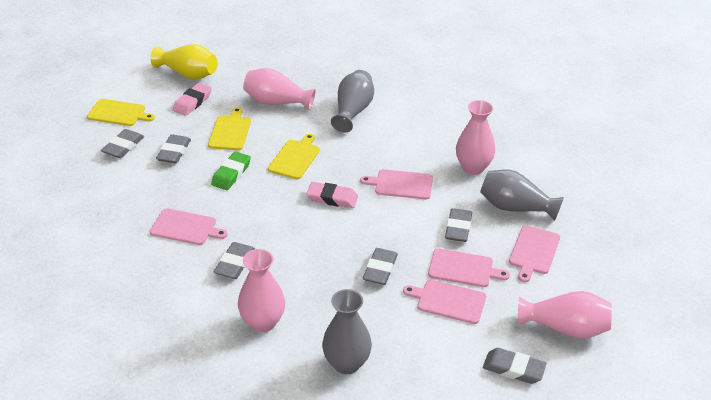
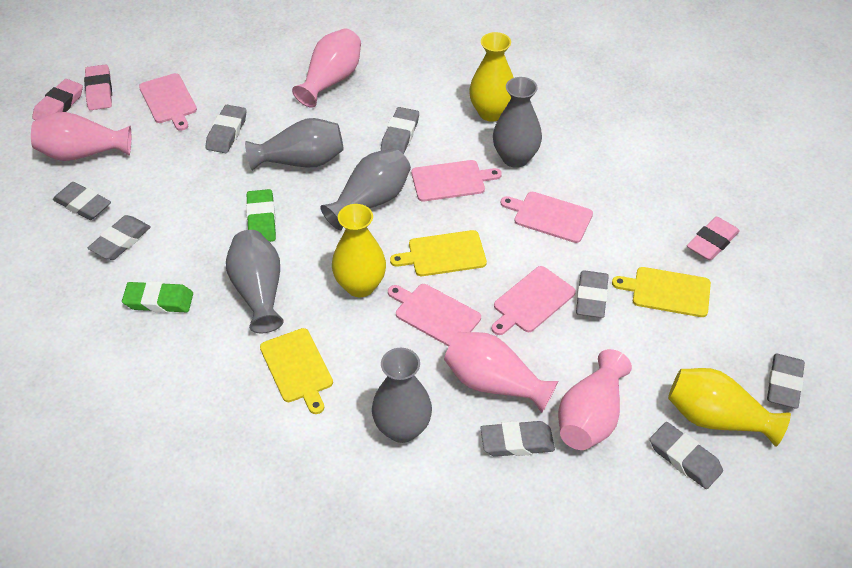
green eraser: 1 -> 2
grey eraser: 6 -> 8
grey vase: 3 -> 5
pink eraser: 2 -> 3
yellow vase: 1 -> 3

